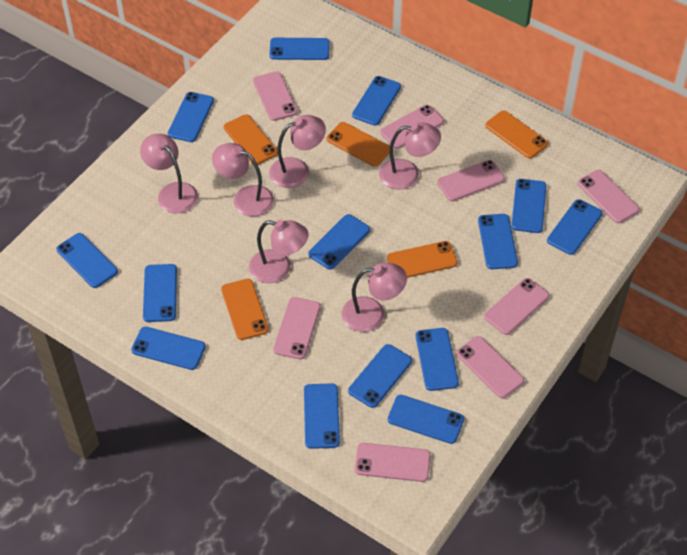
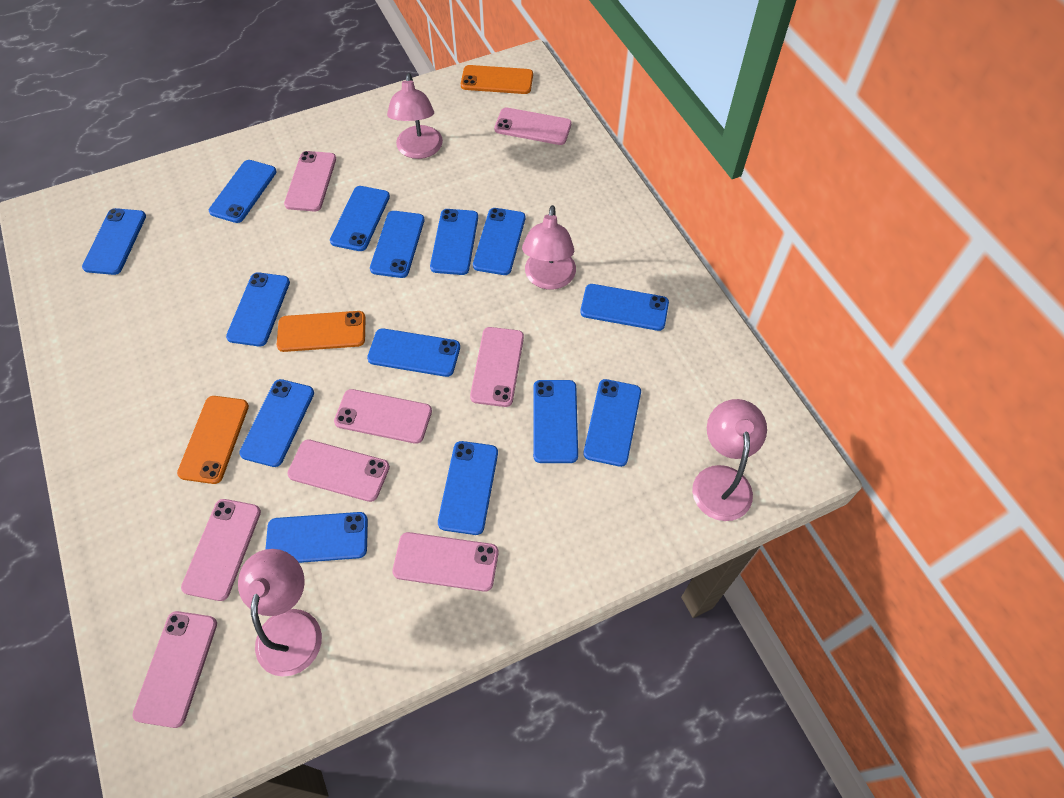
orange phone: 5 -> 3
pink lamp: 6 -> 4

